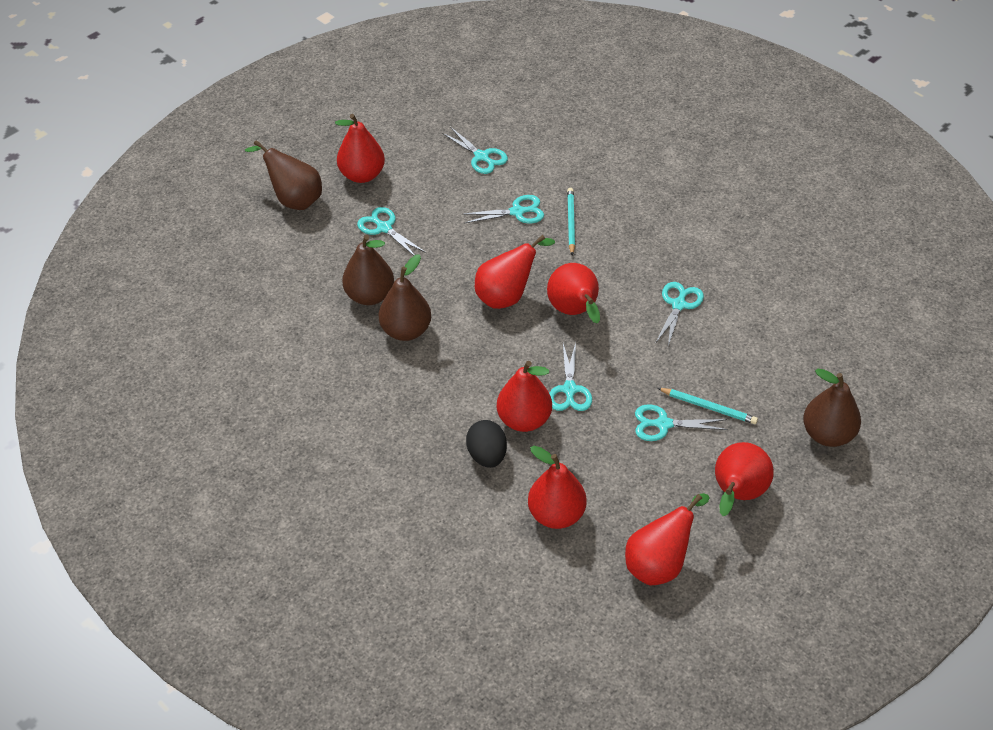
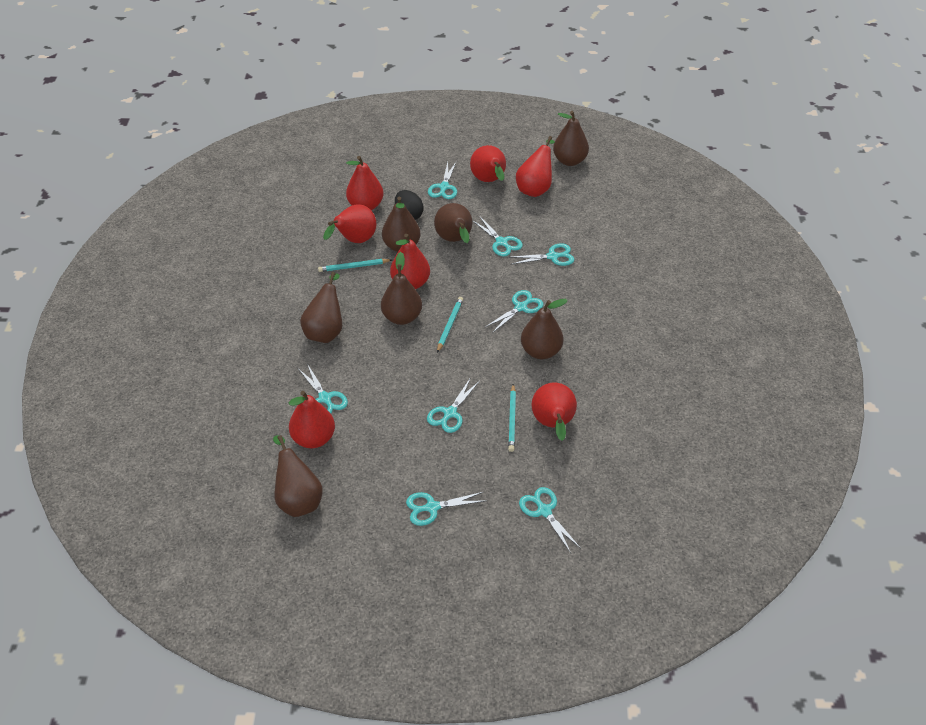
brown pear: 4 -> 7
turquoise pencil: 2 -> 3
turquoise scissors: 6 -> 8

